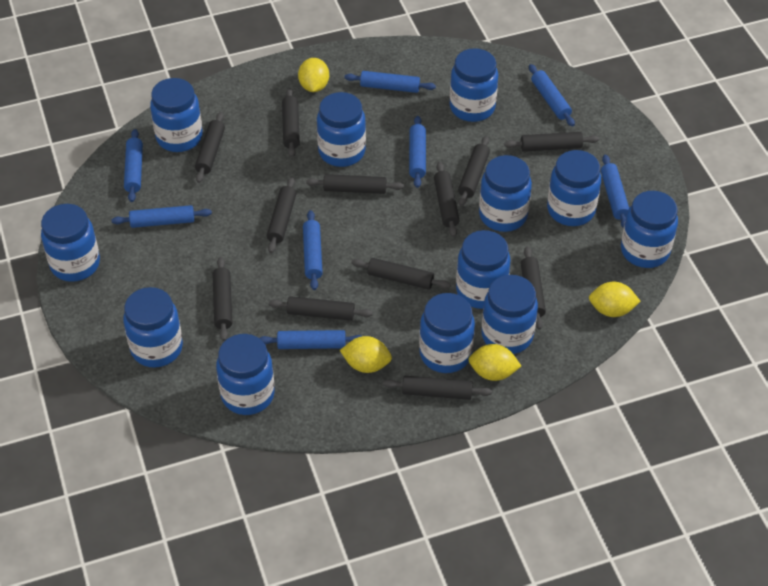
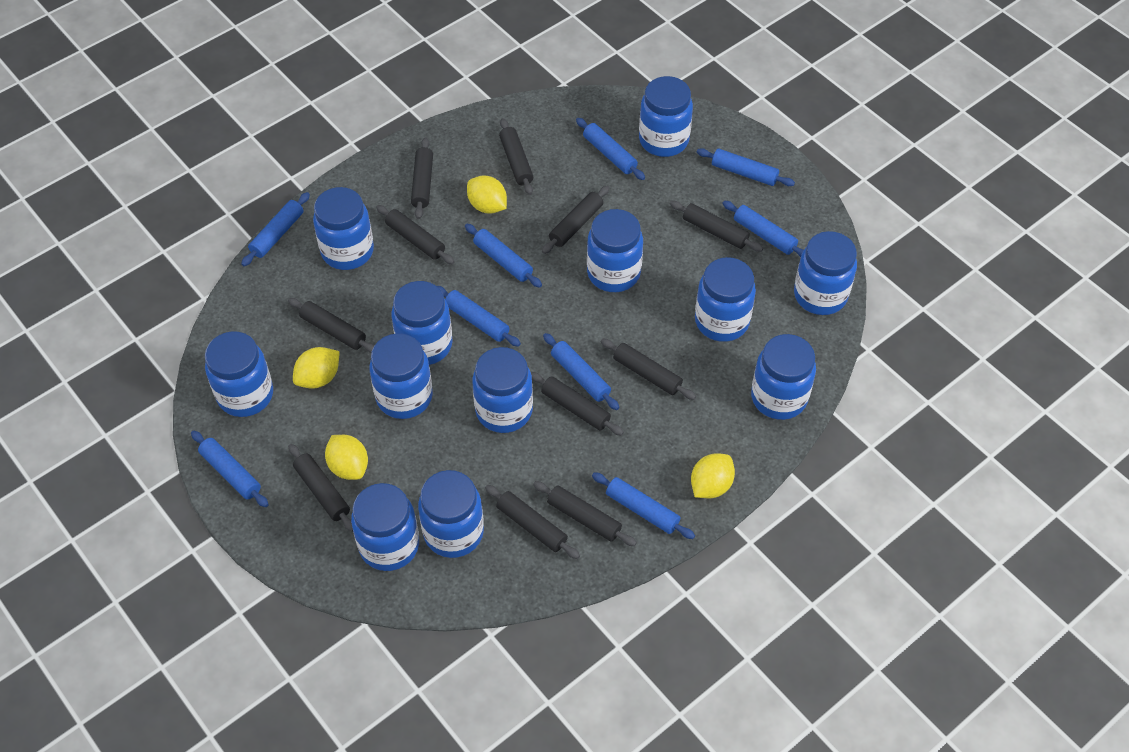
black rolling pin: 12 -> 11
blue rolling pin: 8 -> 9

